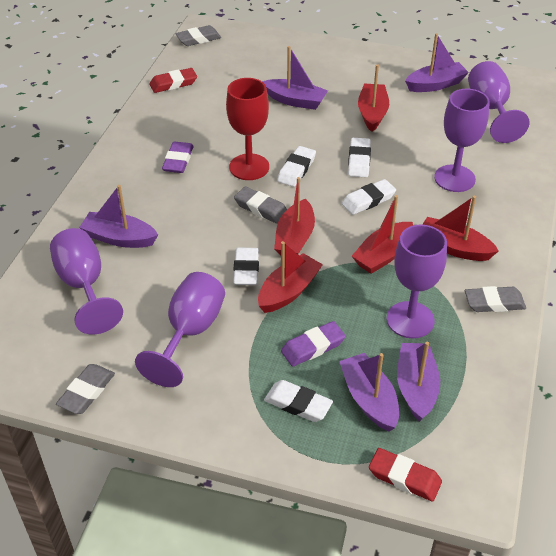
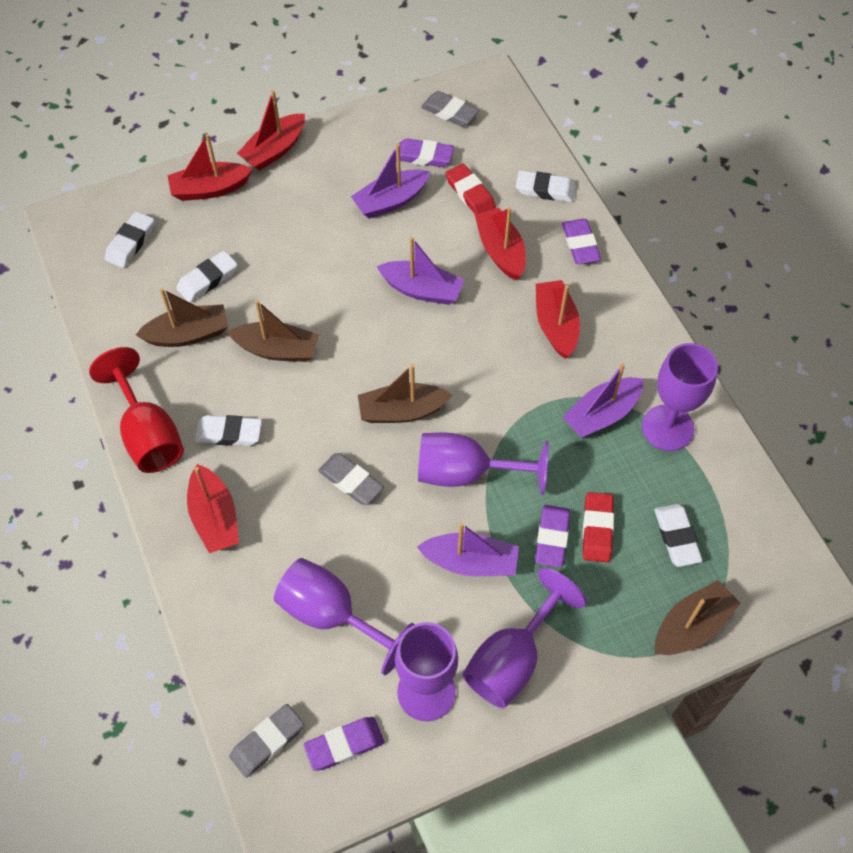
brown boat: 0 -> 4
grey eraser: 4 -> 3
purple boat: 5 -> 4
purple eraser: 2 -> 4

